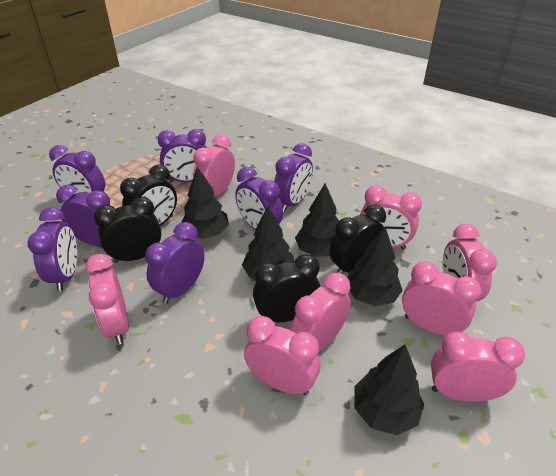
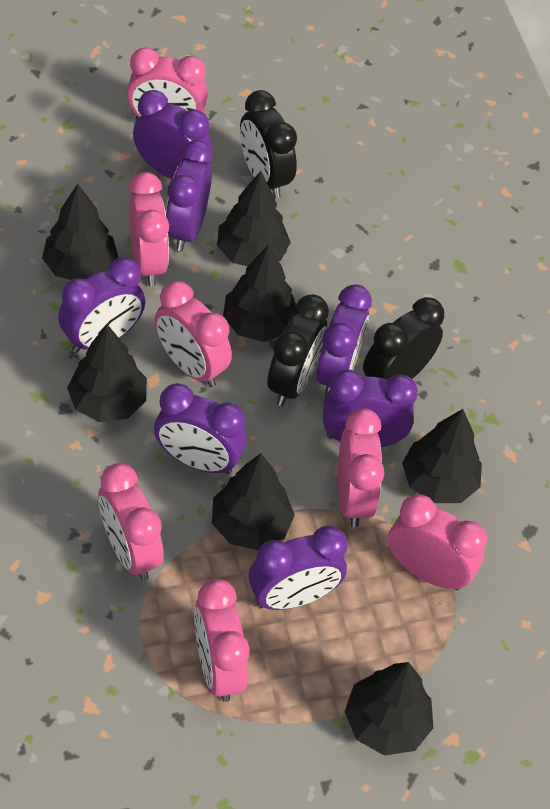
black clock: 4 -> 3
black tree: 5 -> 7
pink clock: 8 -> 7

